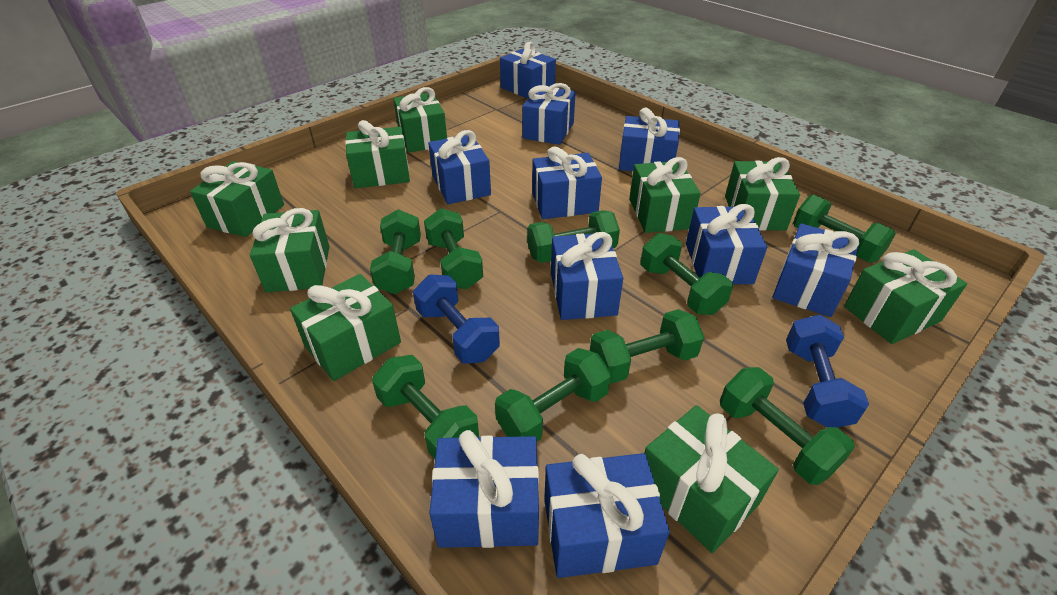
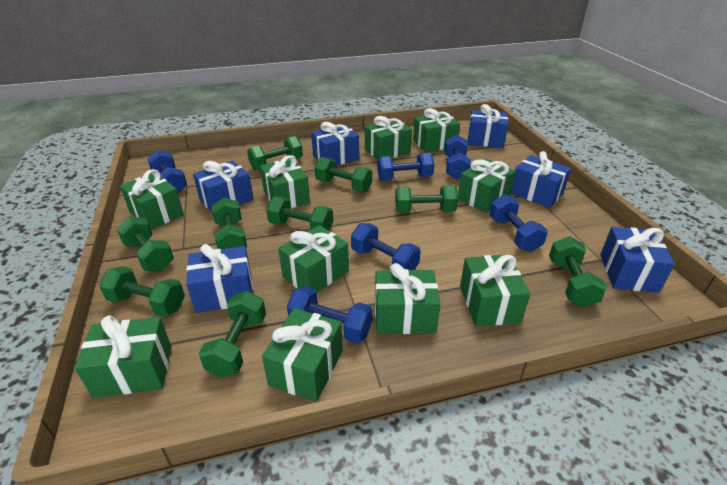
blue dumbbell: 2 -> 6
blue gift: 10 -> 6
green gift: 9 -> 10

